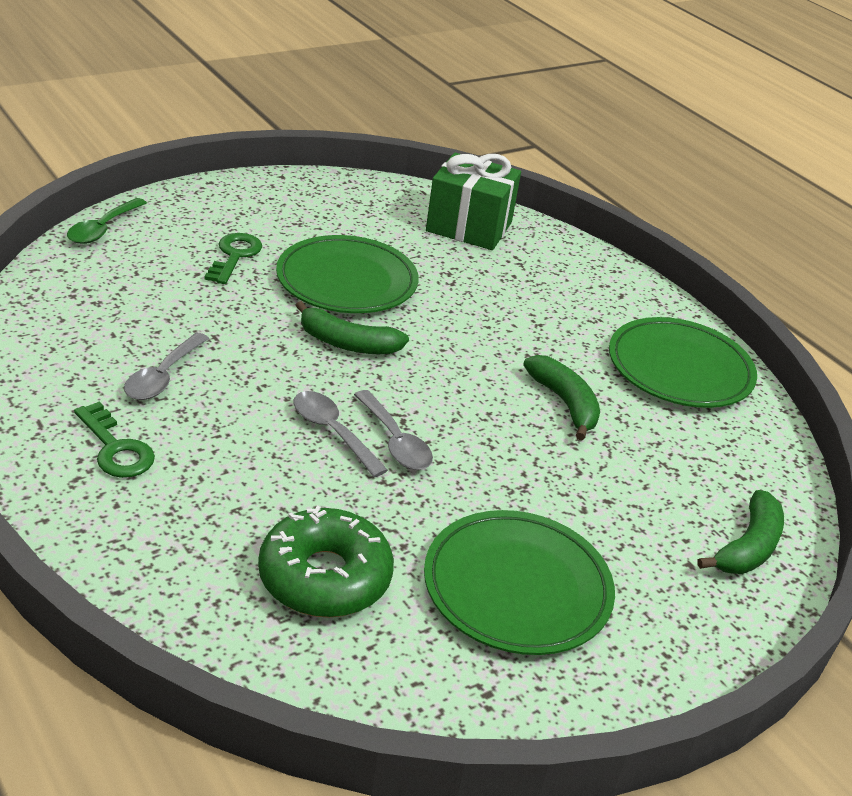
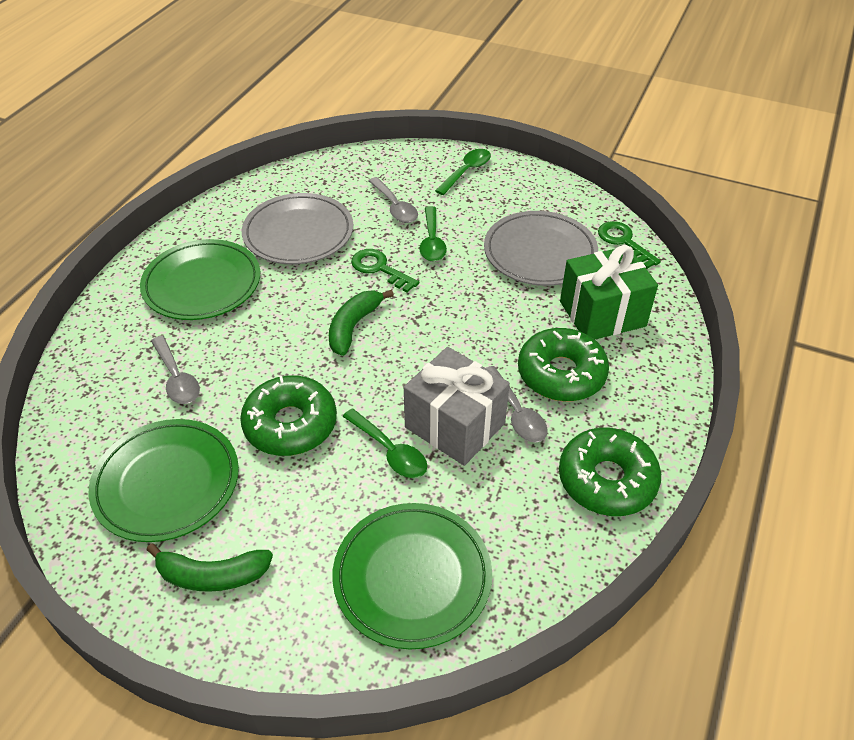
green banana: 3 -> 2
green donut: 1 -> 3
green spoon: 1 -> 3
grey gift: 0 -> 1
grey plate: 0 -> 2

